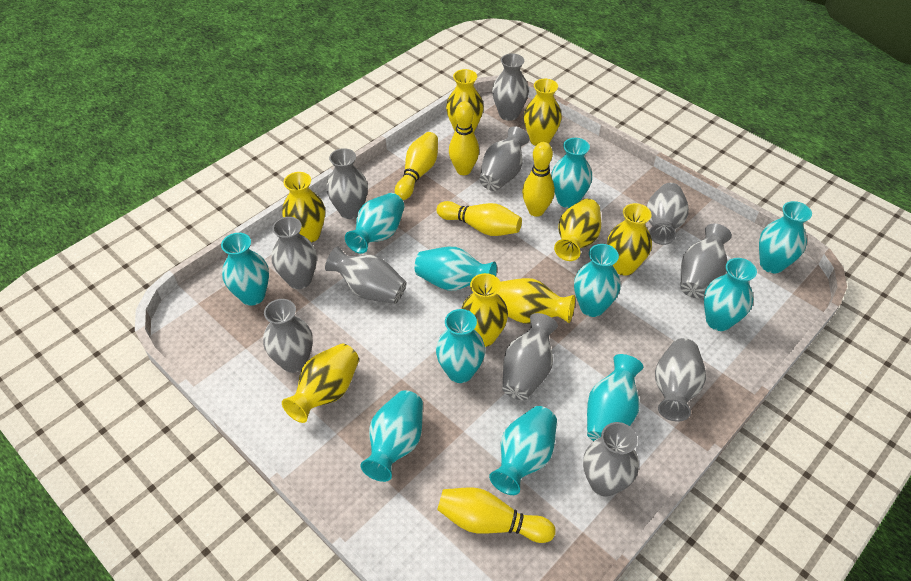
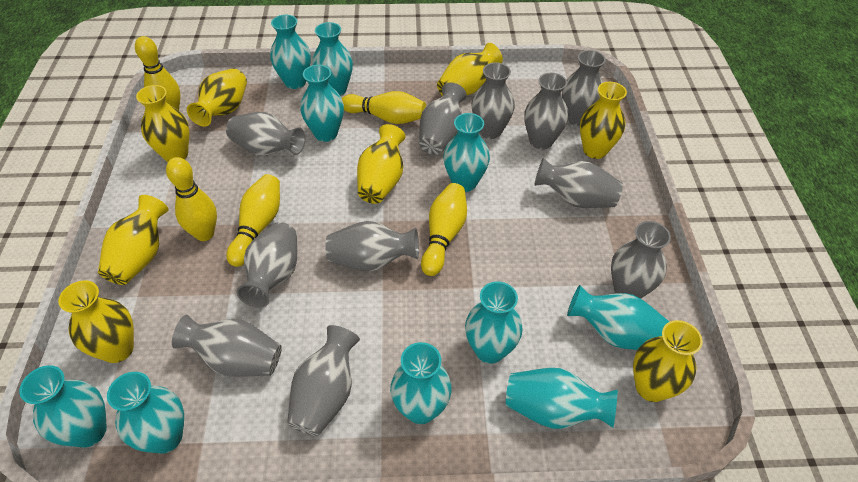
turquoise vase: 11 -> 10

